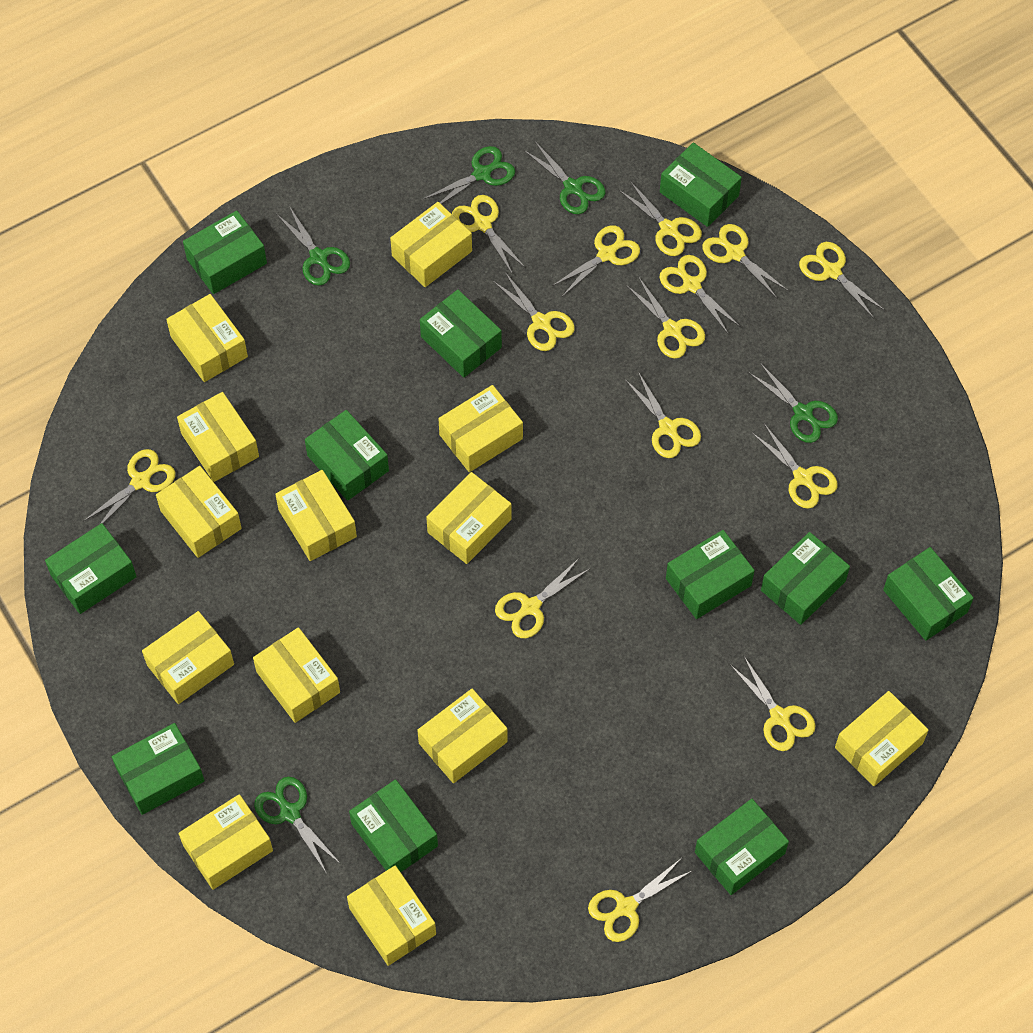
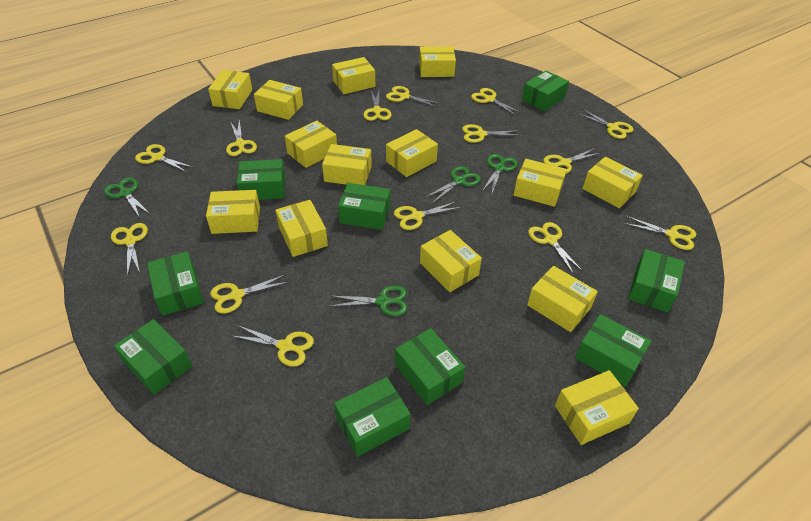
green box: 11 -> 9
green scissors: 5 -> 4
yellow box: 13 -> 14

